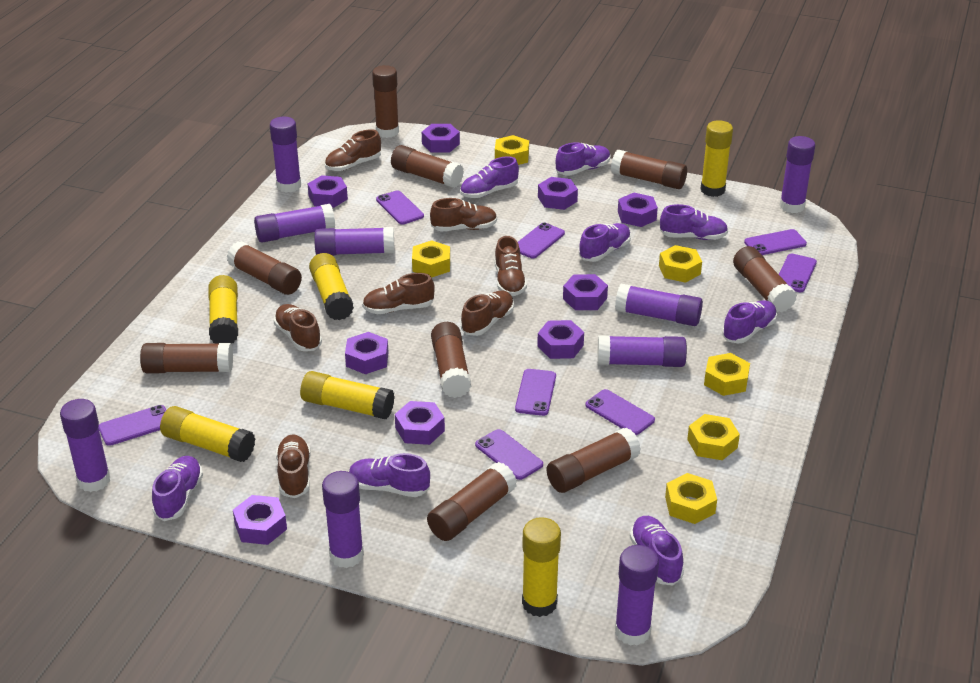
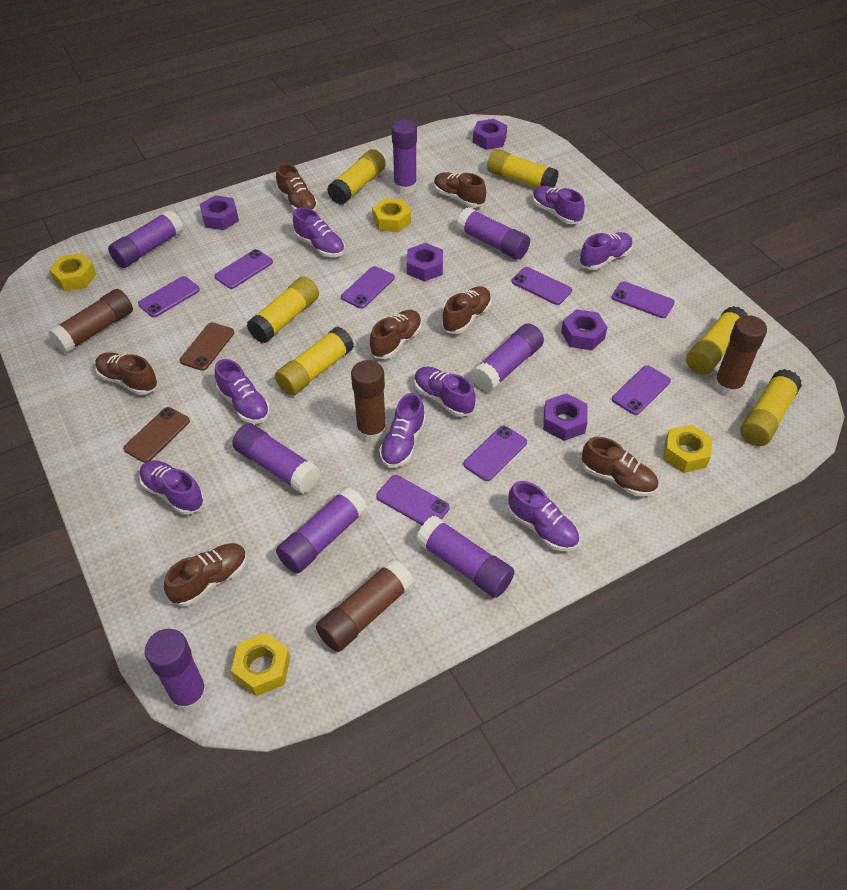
brown glue stick: 9 -> 4
brown phone: 0 -> 2
purple glue stick: 9 -> 8
purple nut: 9 -> 5
yellow nut: 6 -> 4

